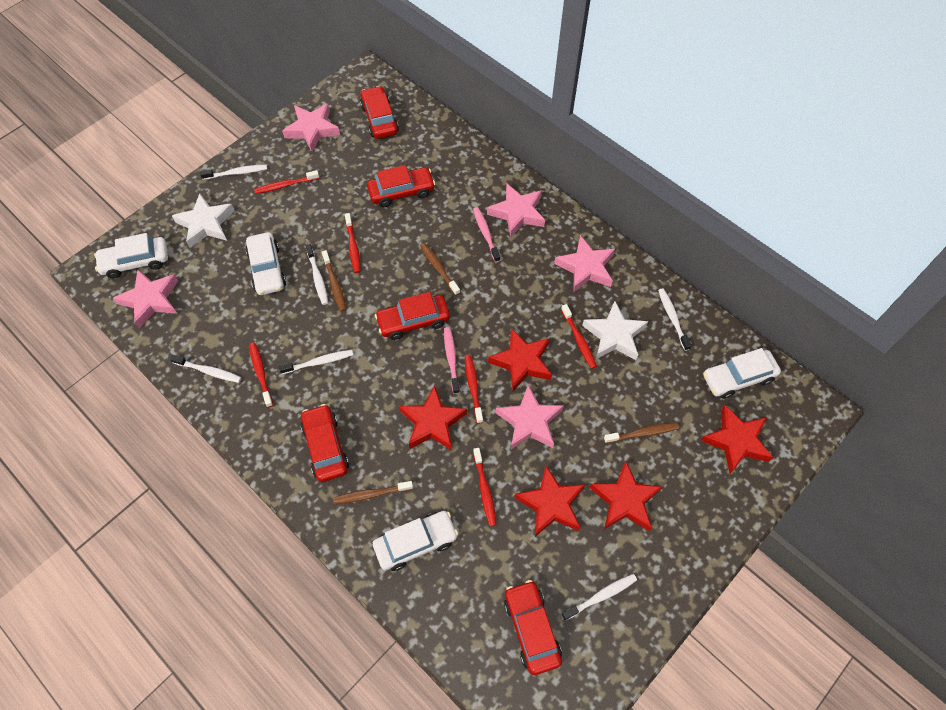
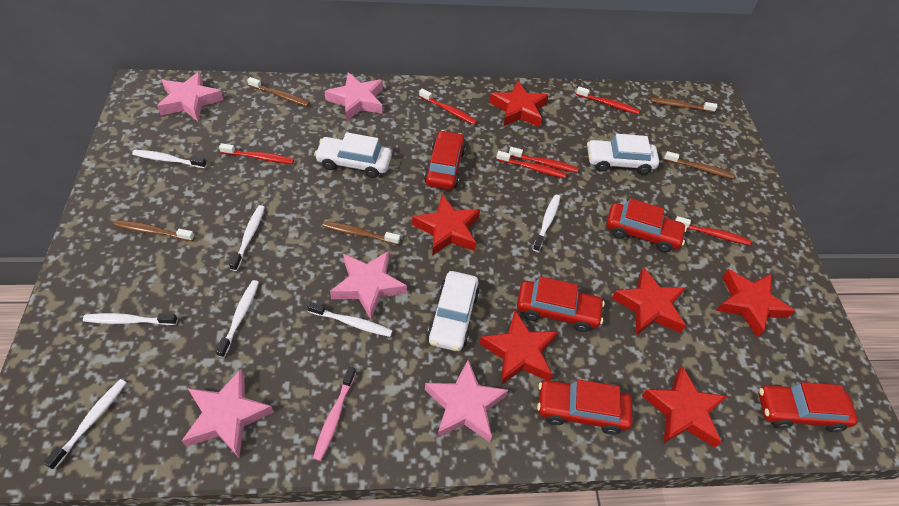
brown toothbrush: 4 -> 5
pink toothbrush: 2 -> 1
red star: 5 -> 6
white car: 4 -> 3
white star: 2 -> 0
white toothbrush: 6 -> 7

